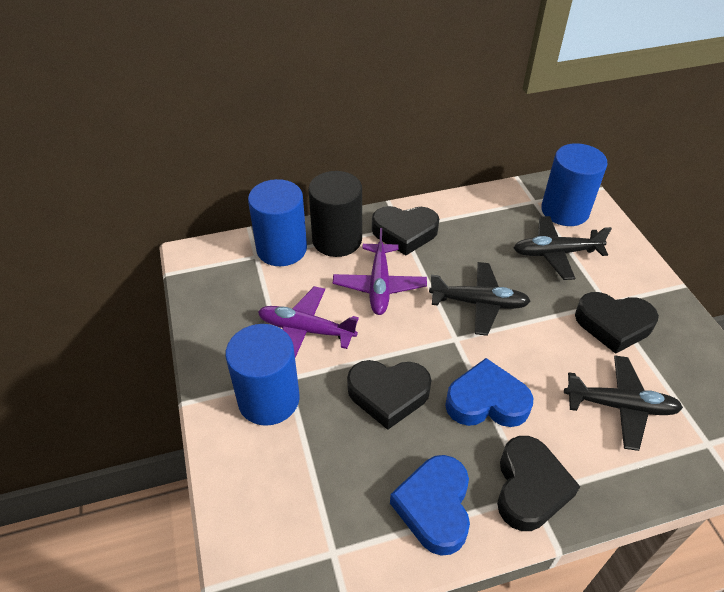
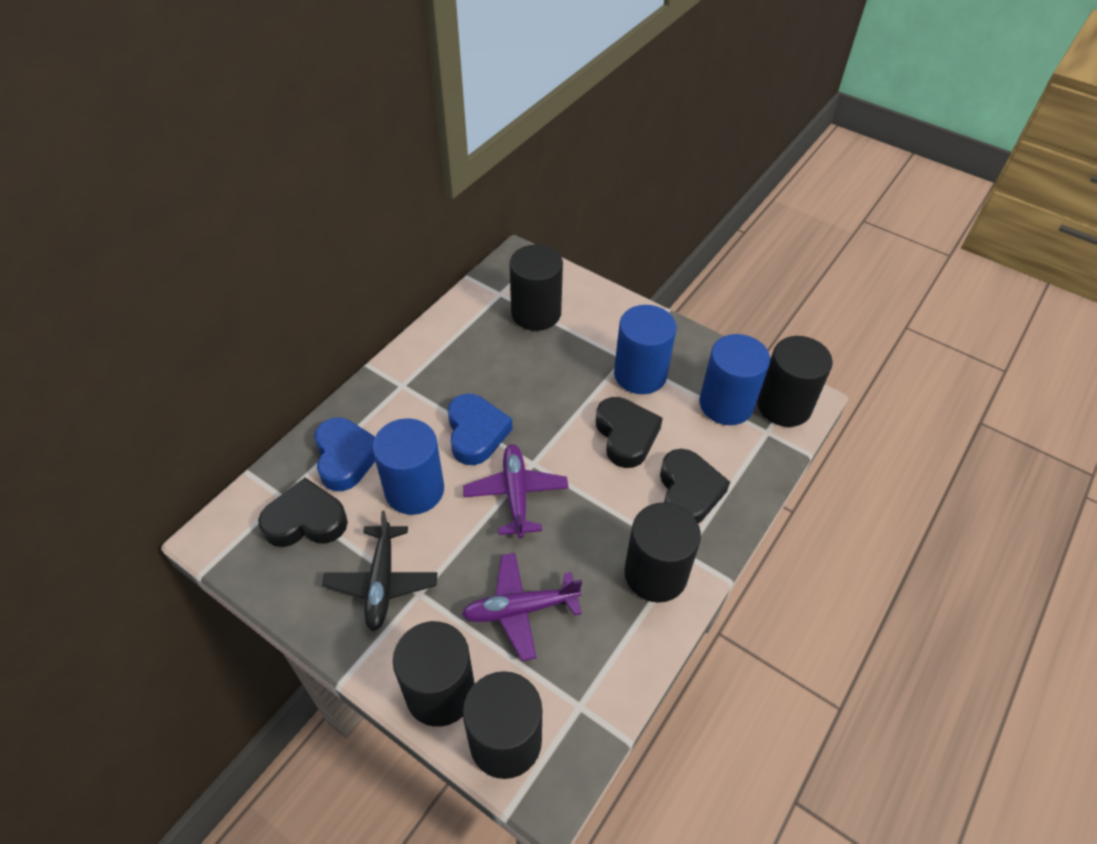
black cylinder: 1 -> 5
black heart: 4 -> 3
black plane: 3 -> 1

